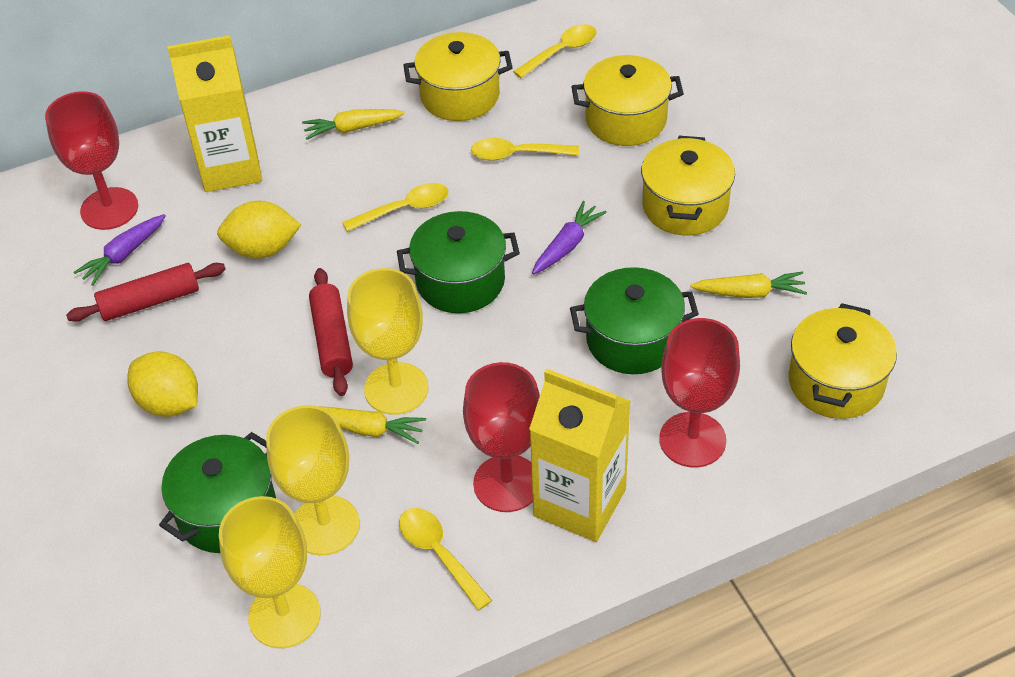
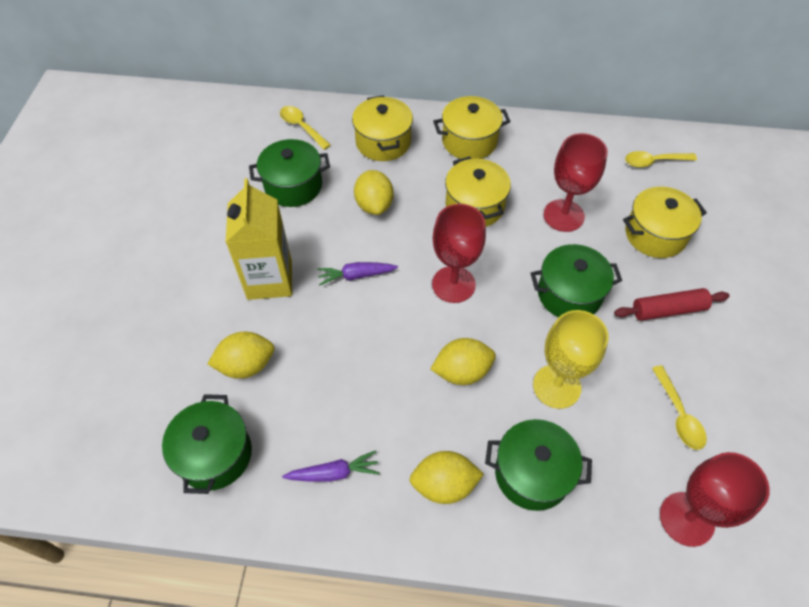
green pot: 3 -> 4
red rolling pin: 2 -> 1
yellow carrot: 3 -> 0
yellow carton: 2 -> 1
yellow goblet: 3 -> 1
yellow lemon: 2 -> 4
yellow spoon: 4 -> 3

